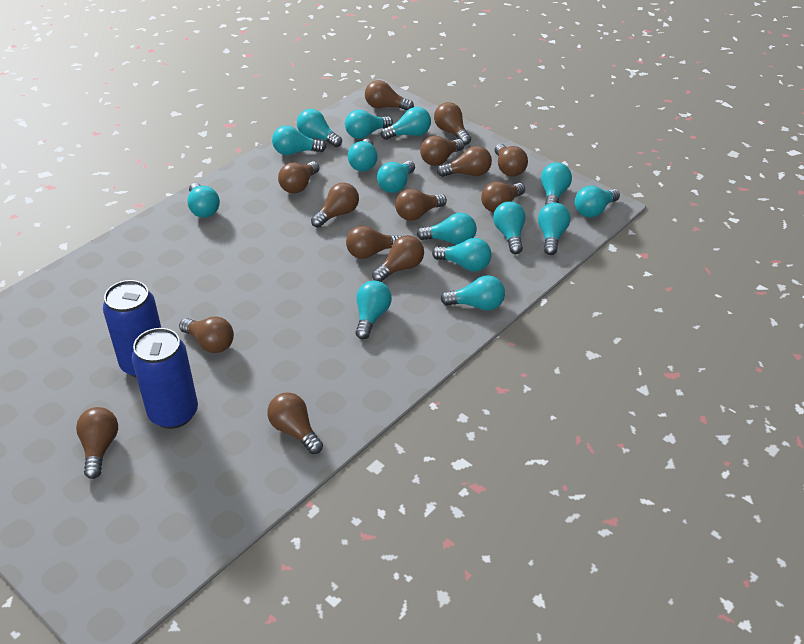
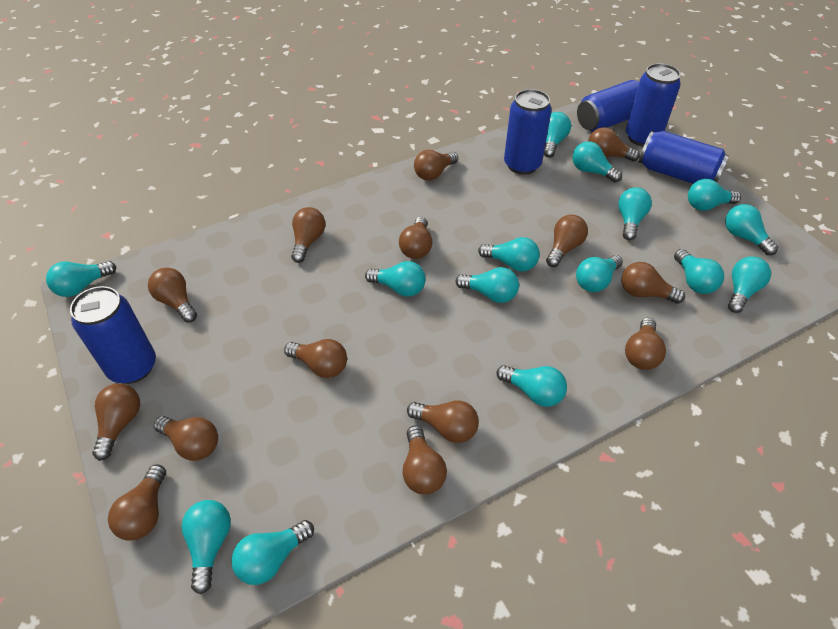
blue can: 2 -> 5

